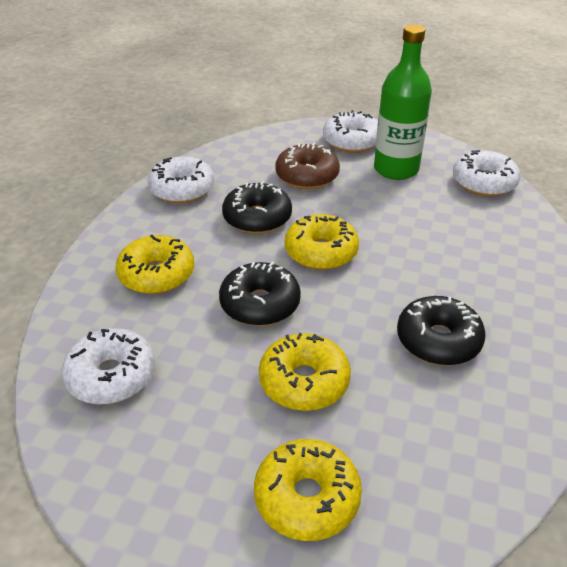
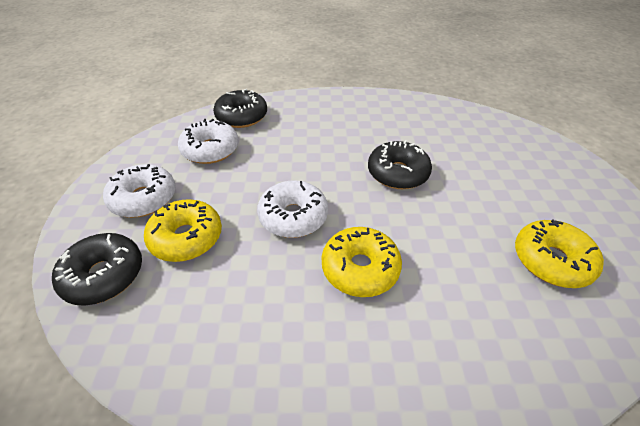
brown donut: 1 -> 0
green bottle: 1 -> 0
white donut: 4 -> 3
yellow donut: 4 -> 3

